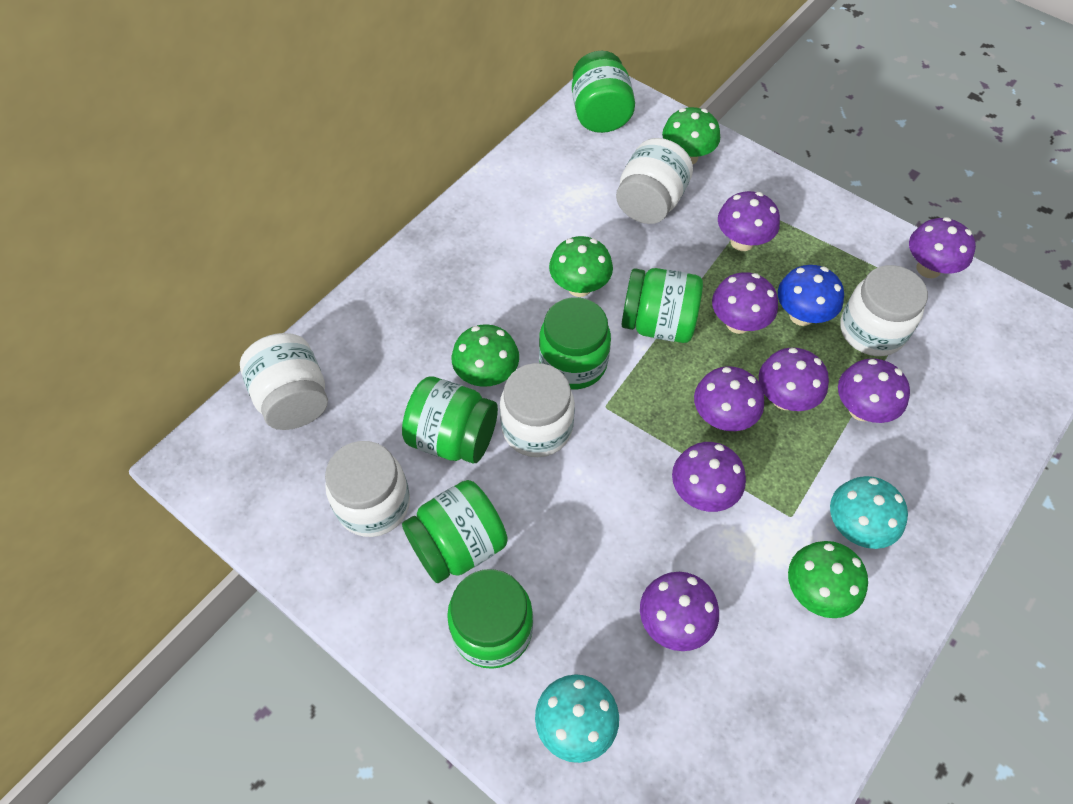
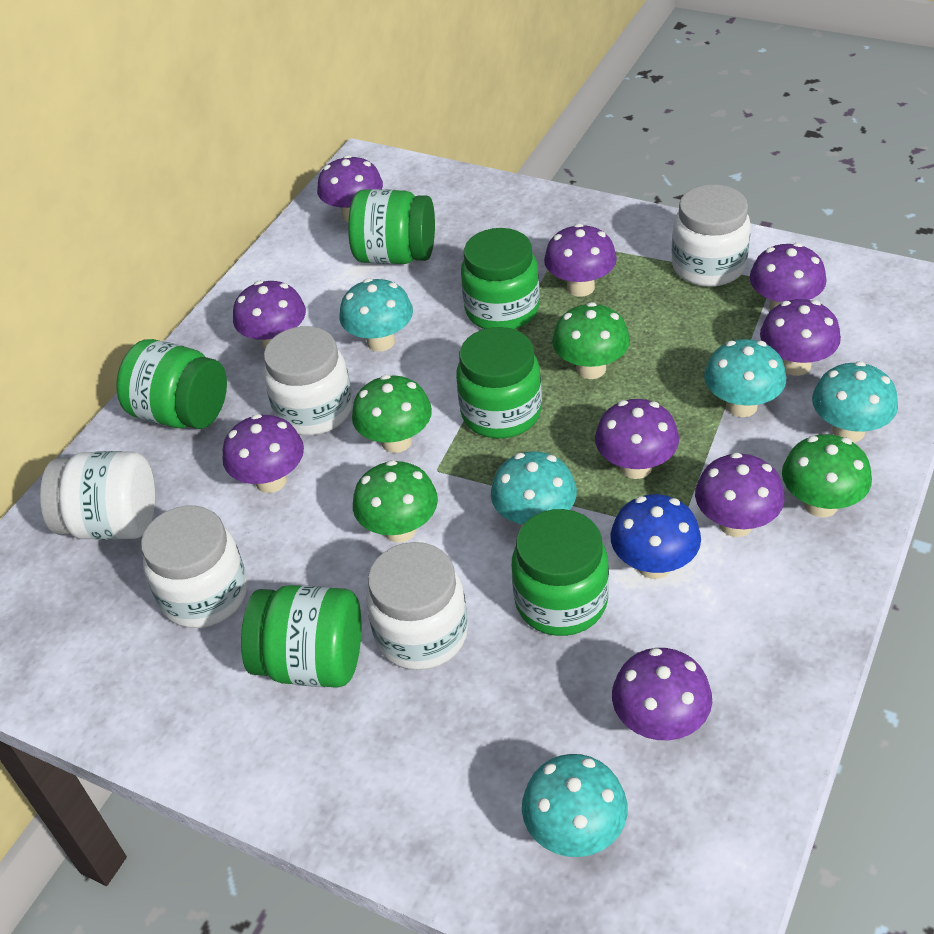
purple mushroom: 8 -> 9
turquoise mushroom: 2 -> 5

